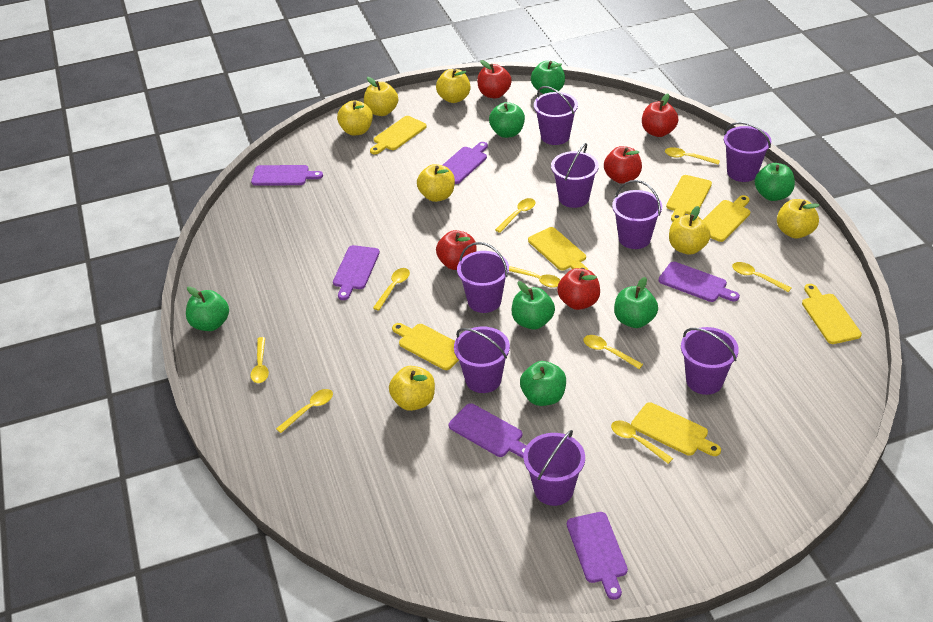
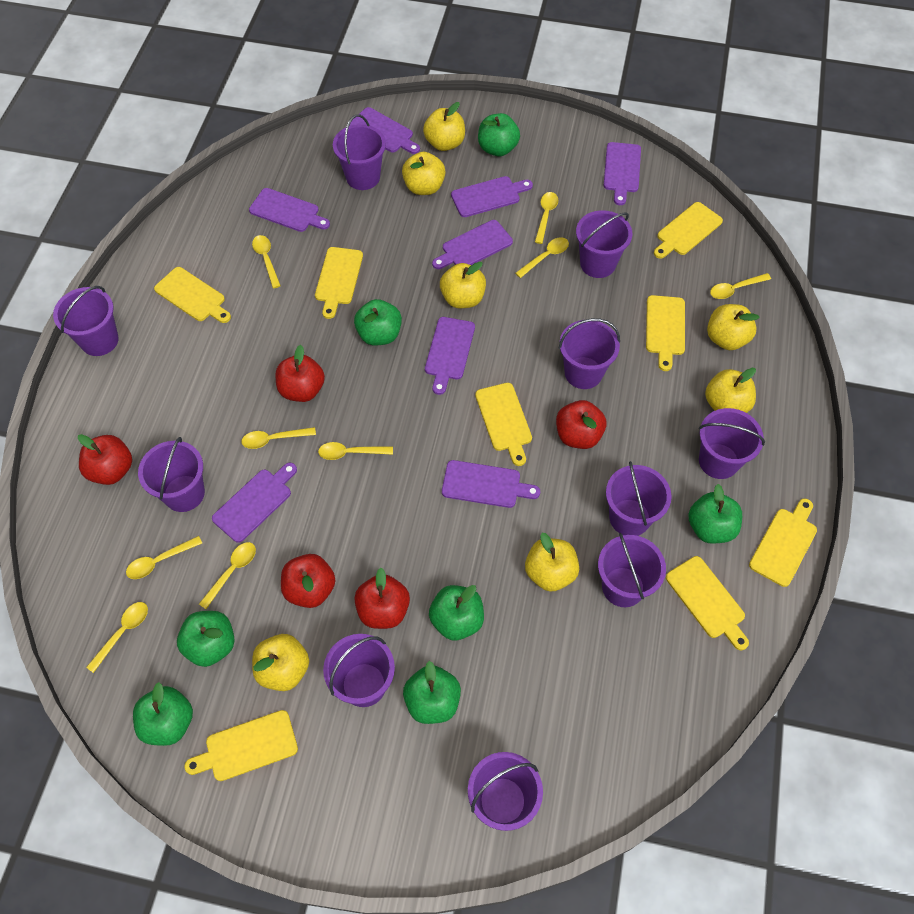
purple bucket: 8 -> 10
purple cutting board: 6 -> 8
yellow cutting board: 7 -> 8

